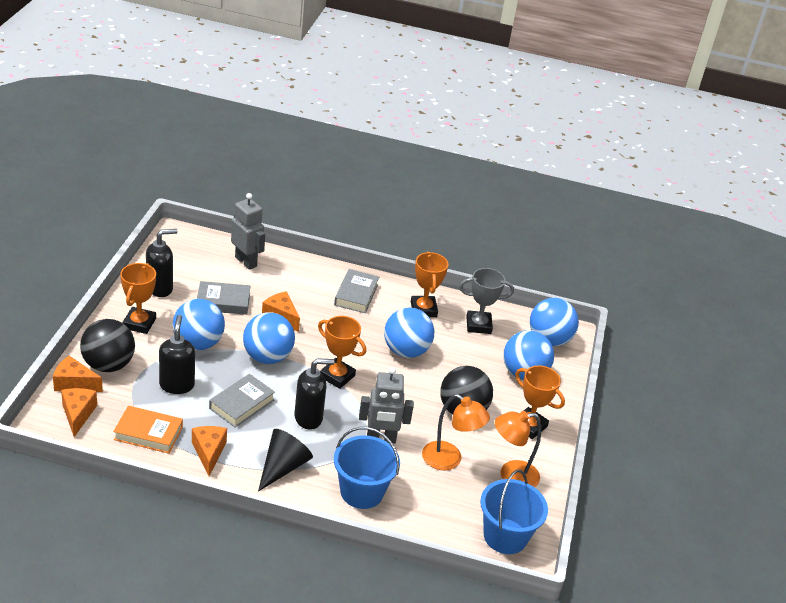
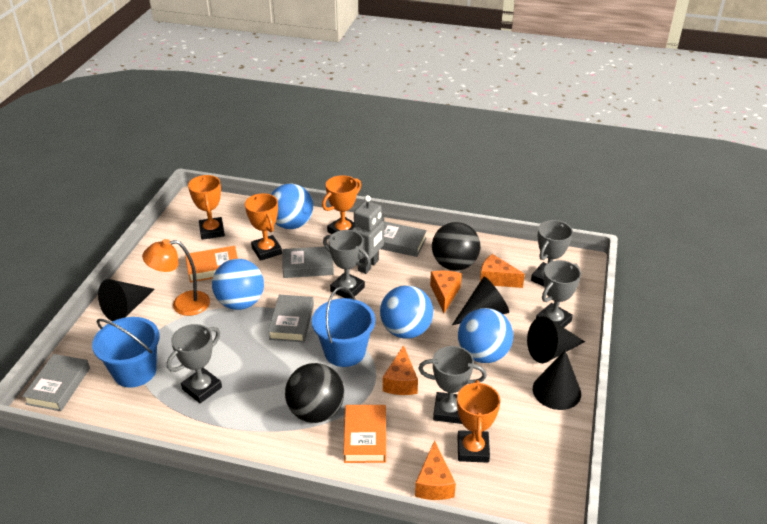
black cone: 1 -> 4
black soap dispenser: 3 -> 0
blue ball: 5 -> 4
grey book: 3 -> 4
grey robot: 2 -> 1
grey trophy: 1 -> 5
orange book: 1 -> 2
orange lamp: 2 -> 1

